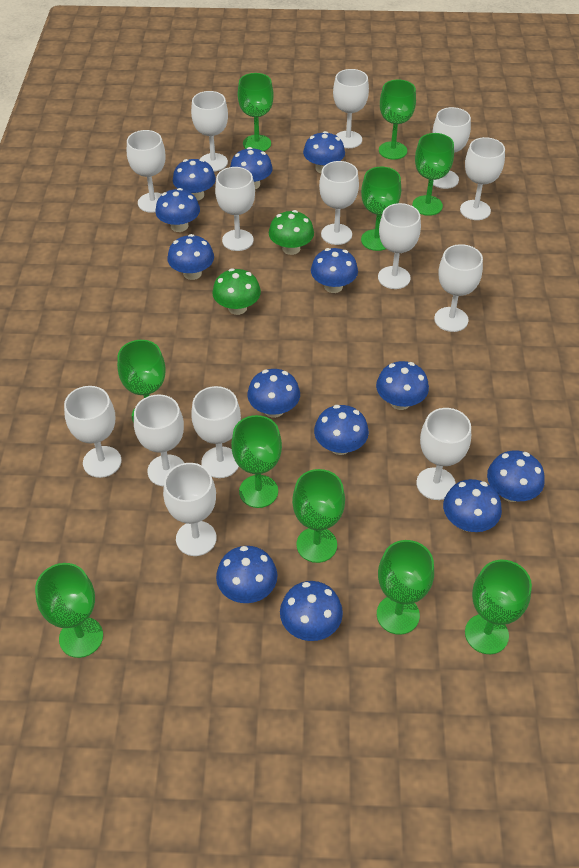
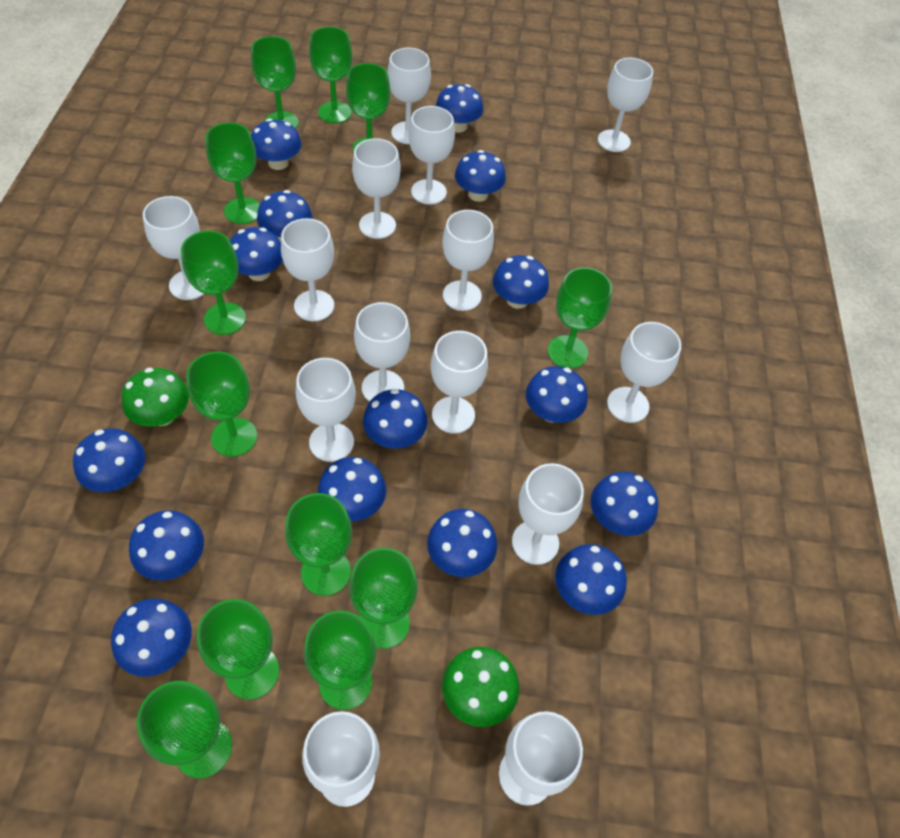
blue mushroom: 13 -> 15
green goblet: 10 -> 12

